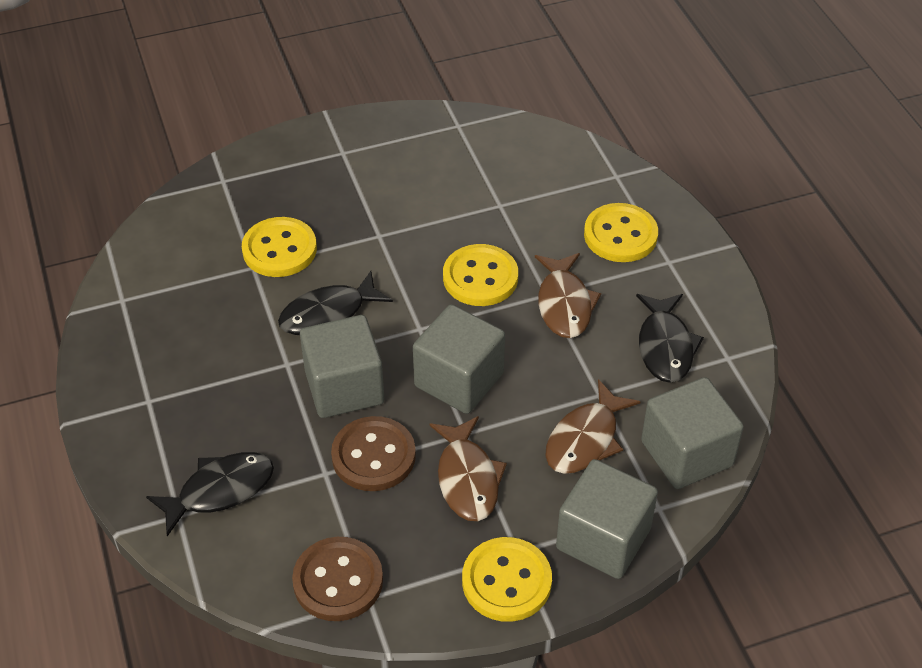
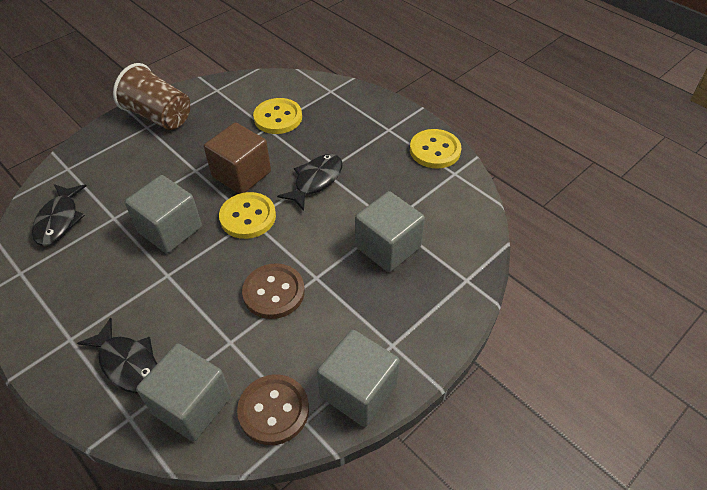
brown cube: 0 -> 1
brown cup: 0 -> 1
brown fish: 3 -> 0
yellow button: 4 -> 3

